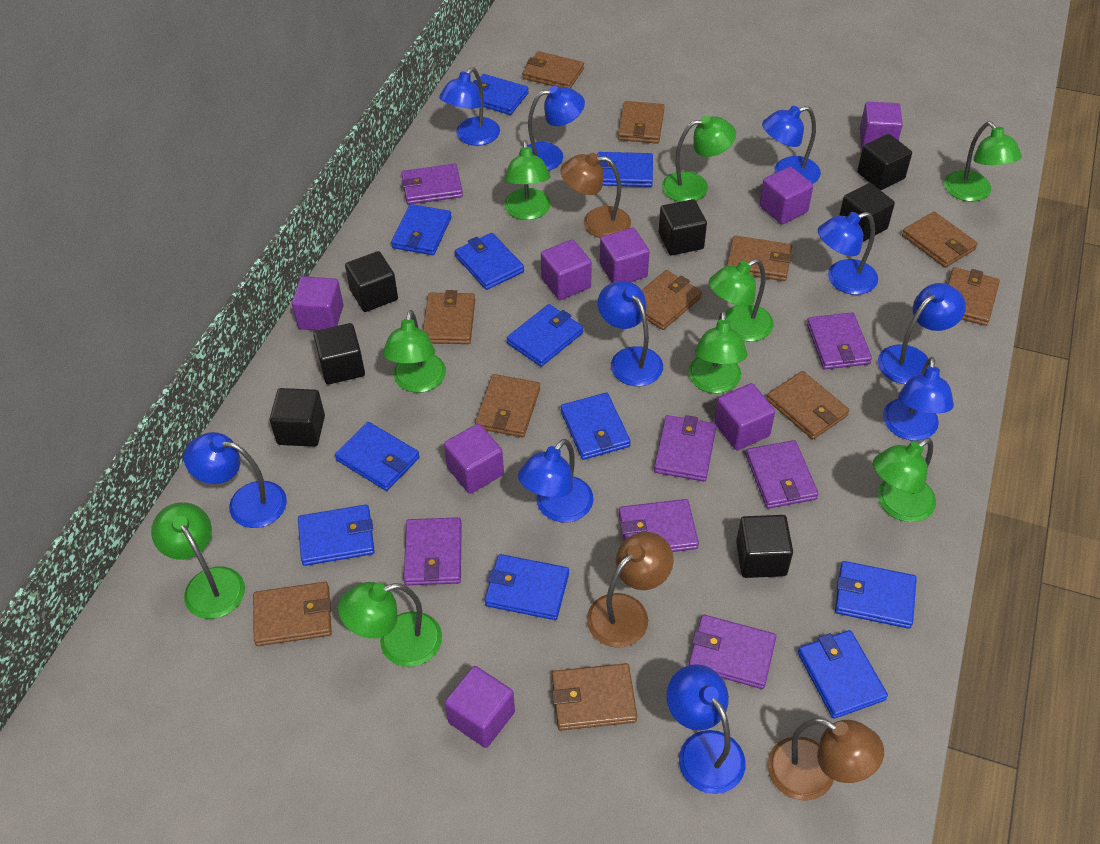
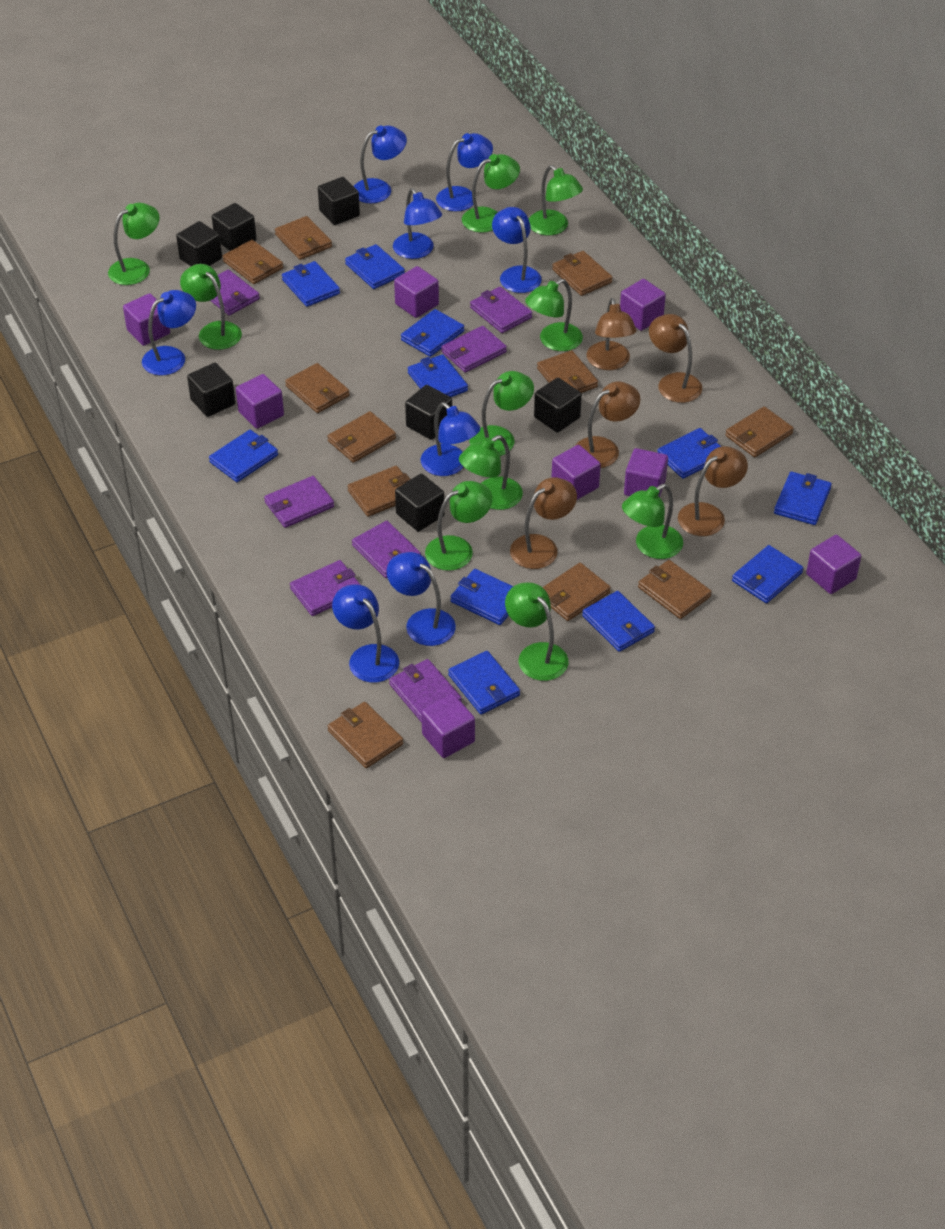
blue lamp: 10 -> 8
brown lamp: 3 -> 5
green lamp: 9 -> 10

